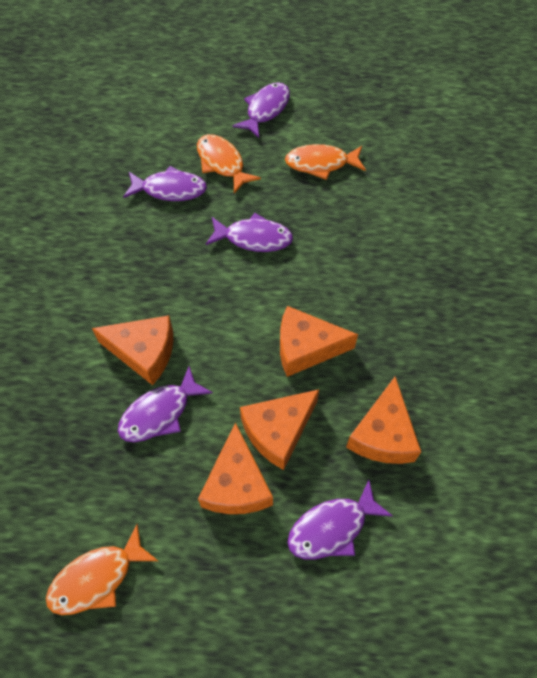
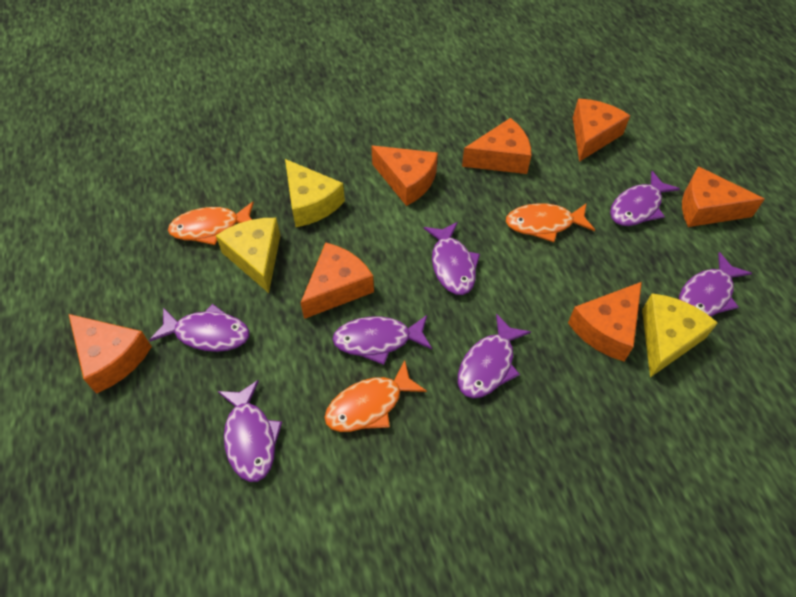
orange cheese: 5 -> 7
purple fish: 5 -> 7
yellow cheese: 0 -> 3

